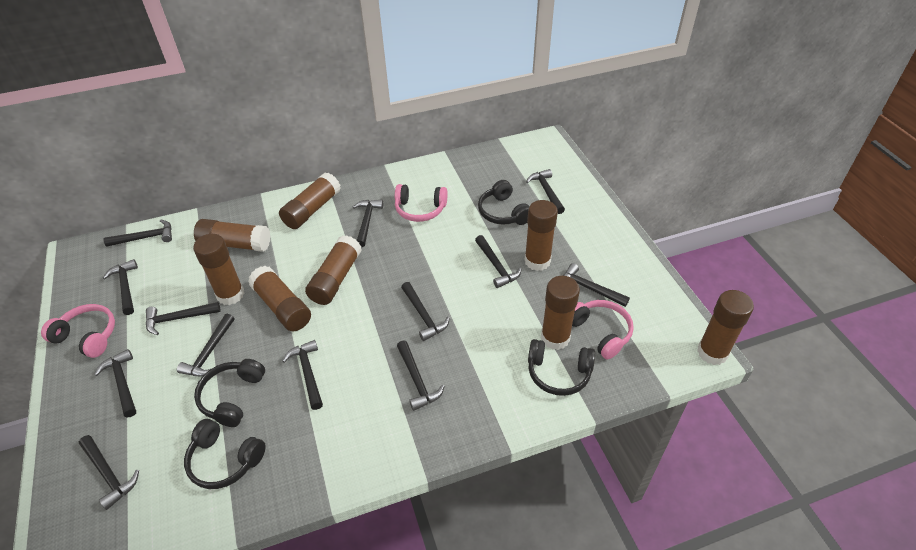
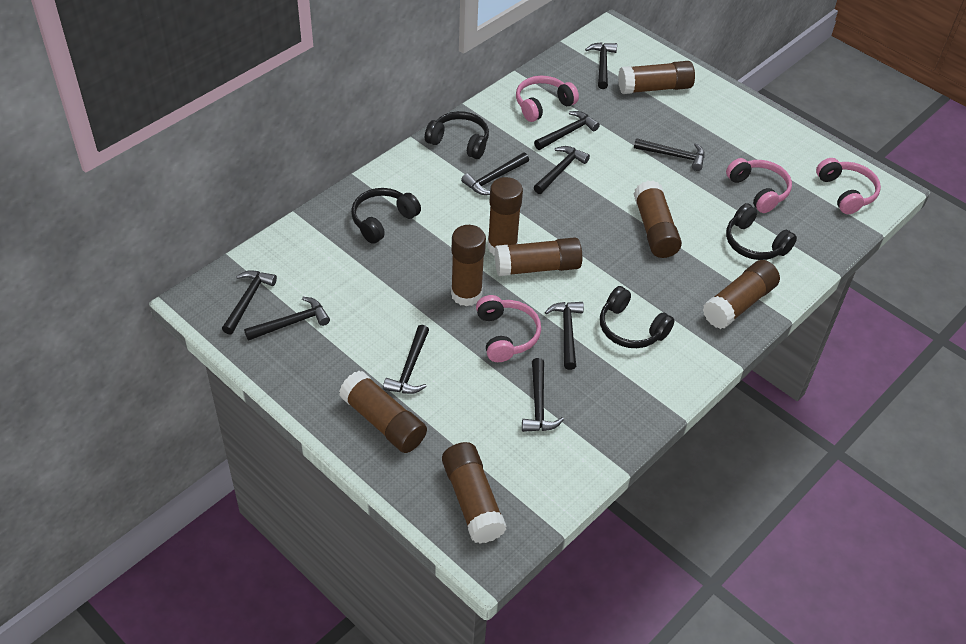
black hammer: 13 -> 10
pink headphones: 3 -> 4

